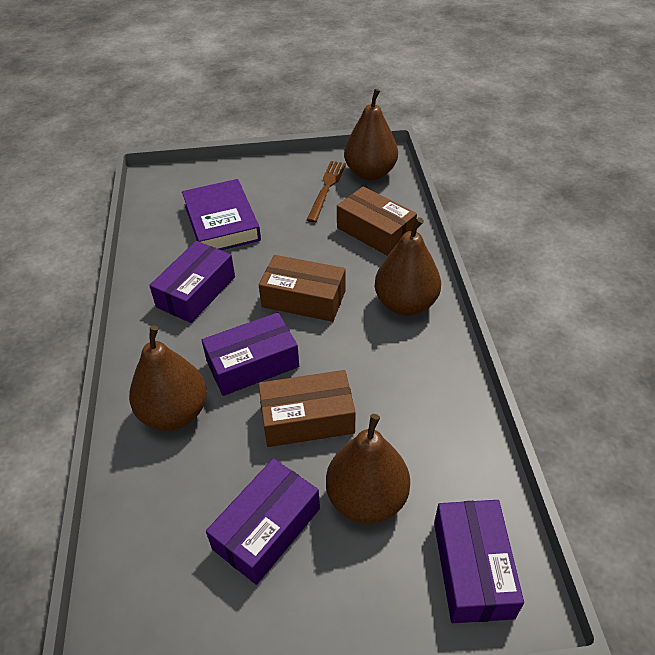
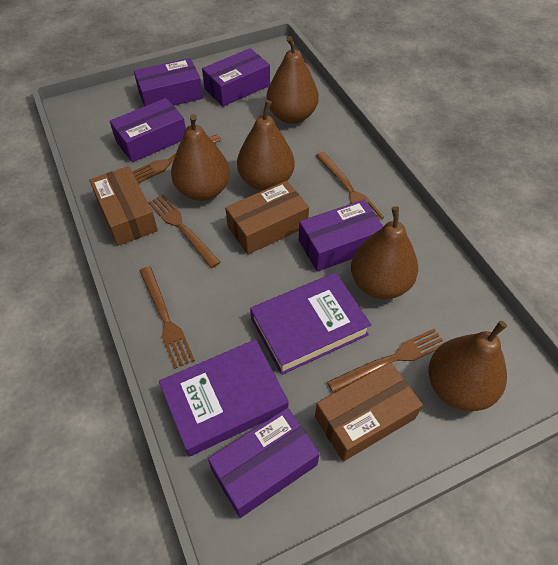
brown fork: 1 -> 5
brown pear: 4 -> 5
purple book: 1 -> 2
purple box: 4 -> 5

